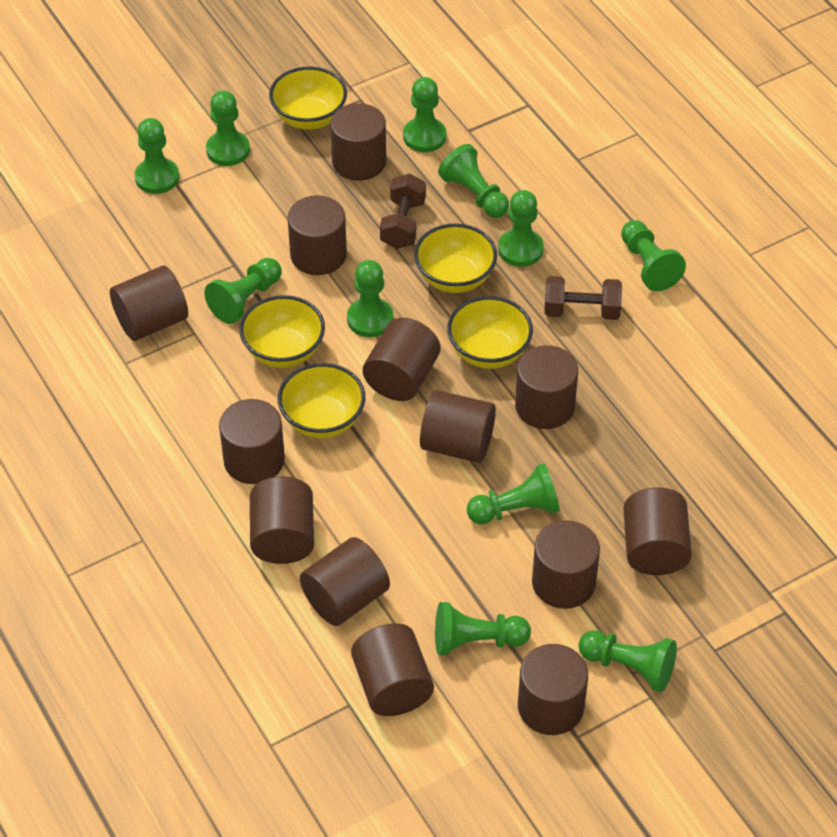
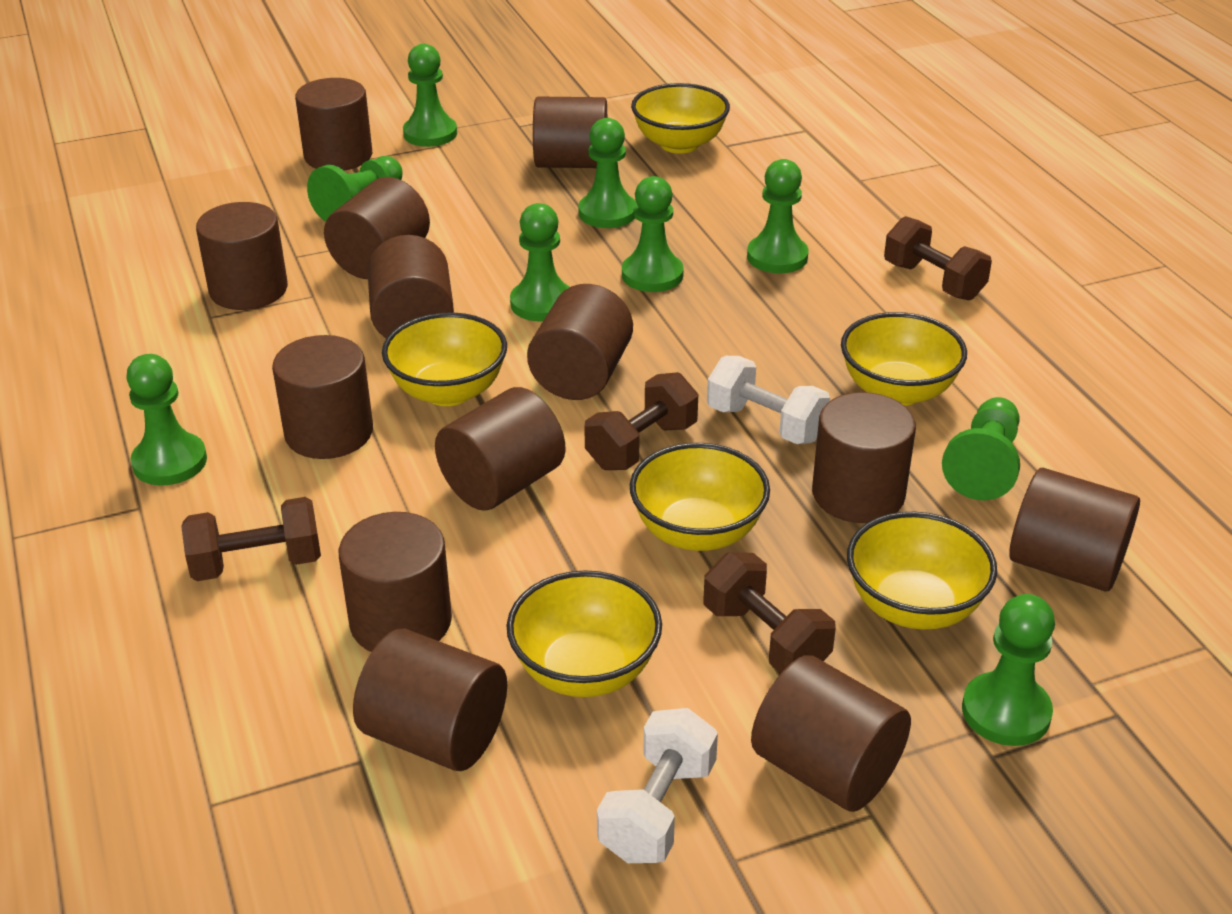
brown dumbbell: 2 -> 4
green pawn: 11 -> 9
white dumbbell: 0 -> 2
yellow bowl: 5 -> 6

